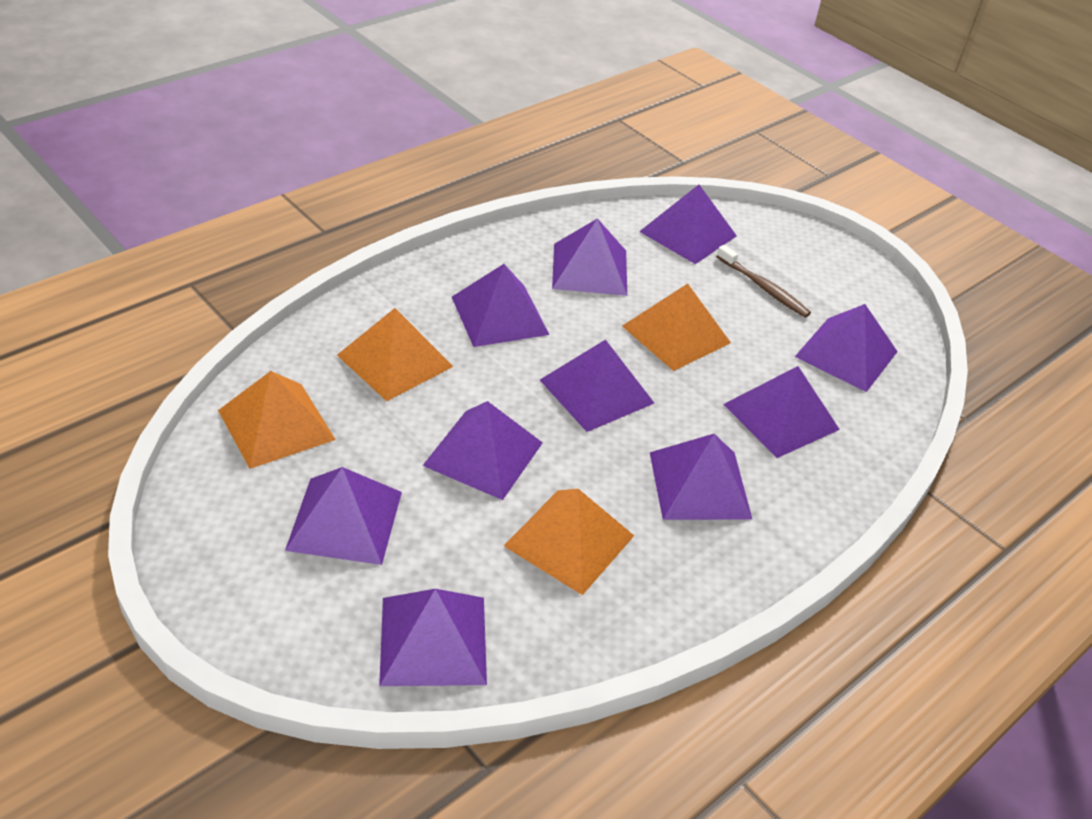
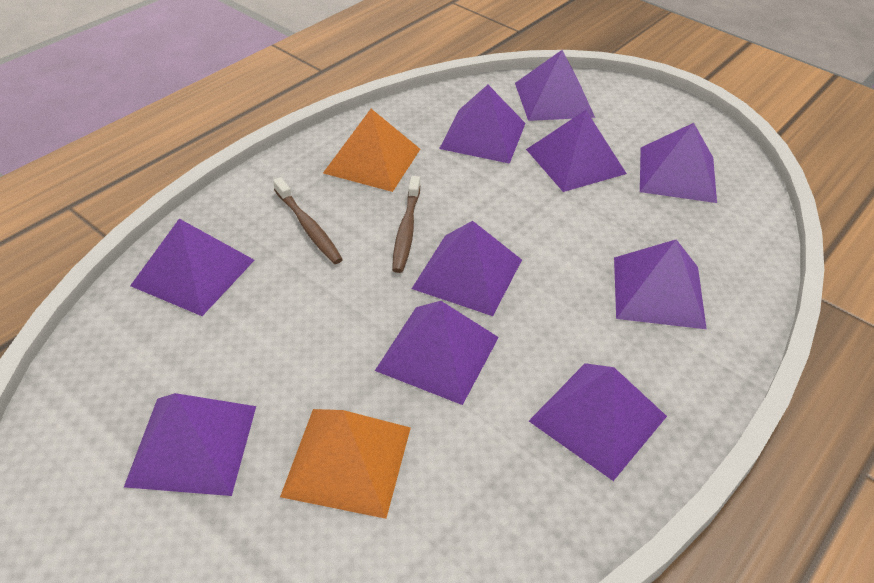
brown toothbrush: 1 -> 2
orange pyramid: 4 -> 2

